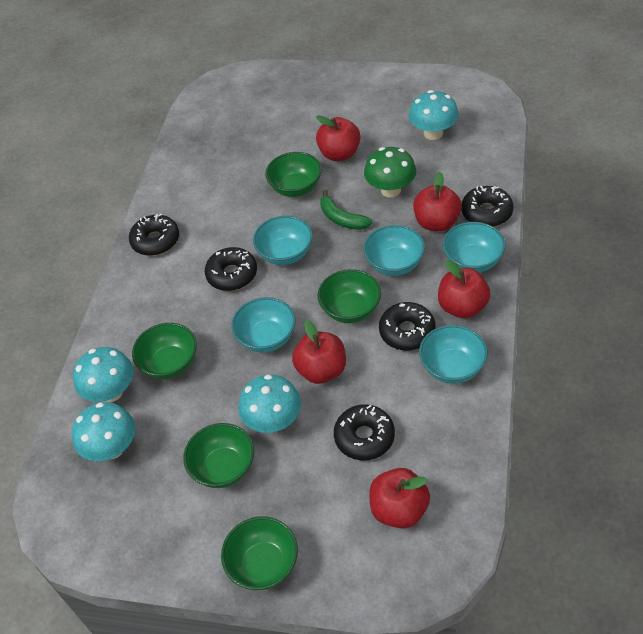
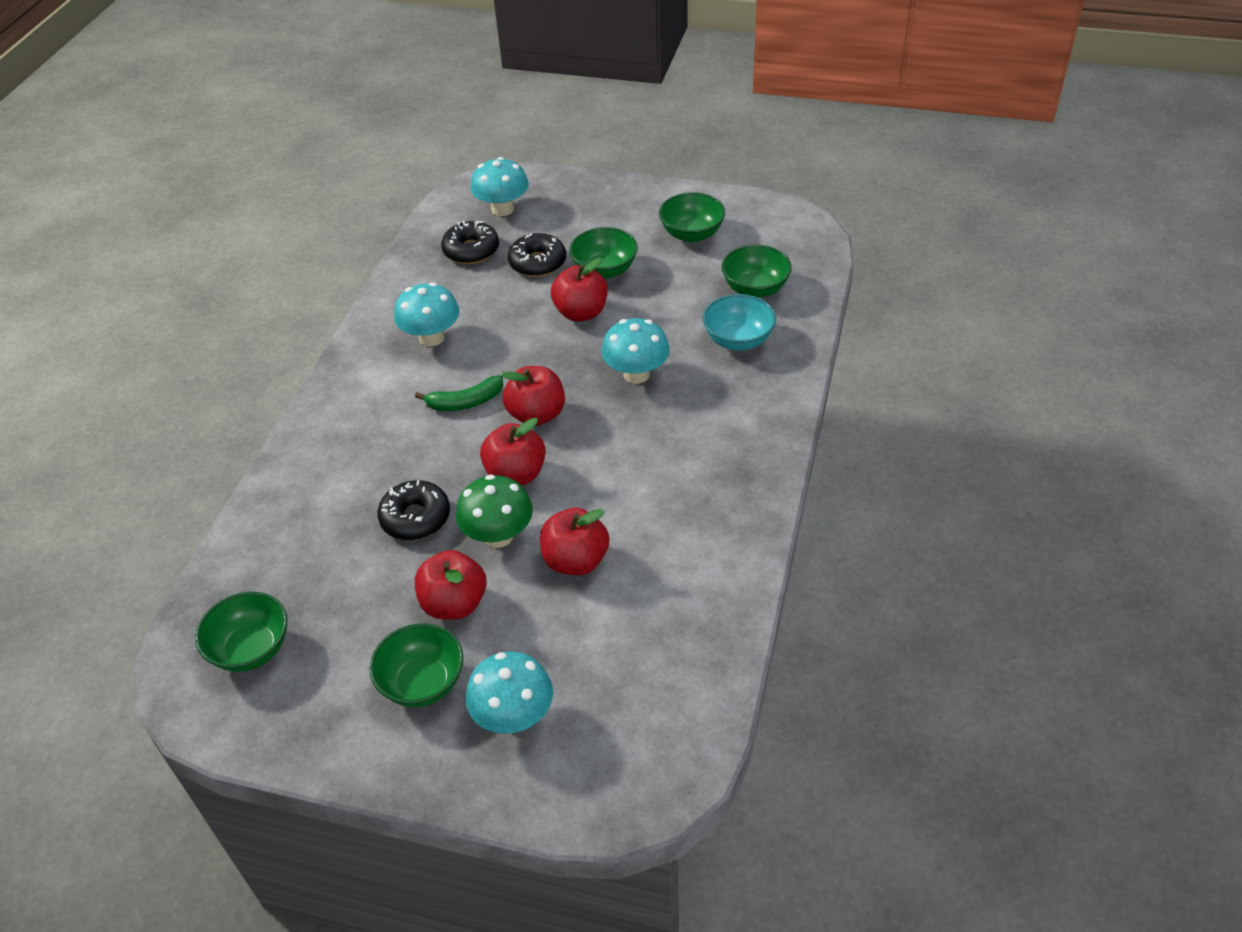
black donut: 5 -> 3
turquoise bowl: 5 -> 1

